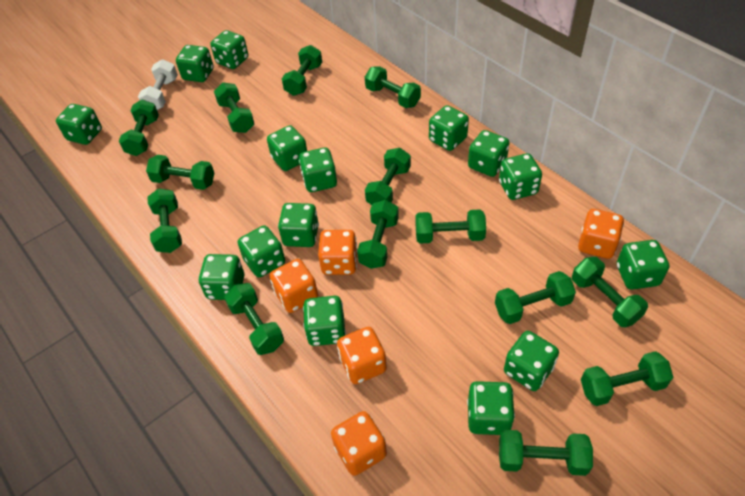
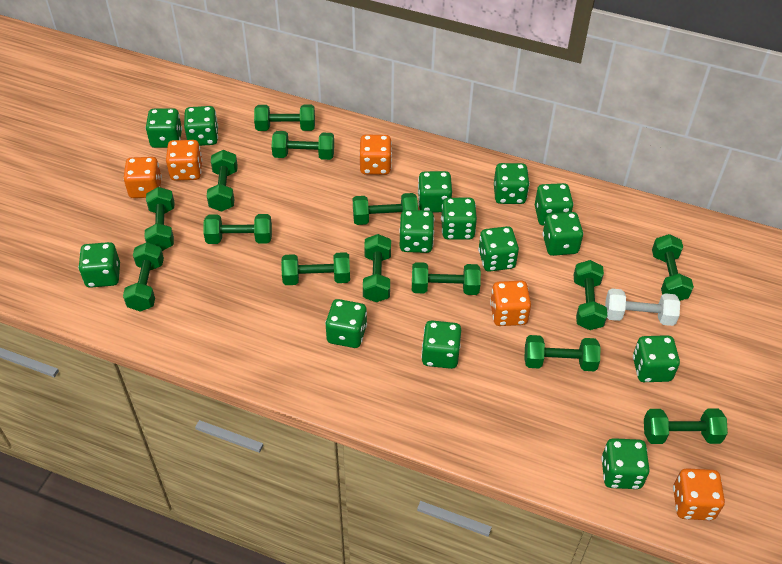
green dice: 15 -> 14

